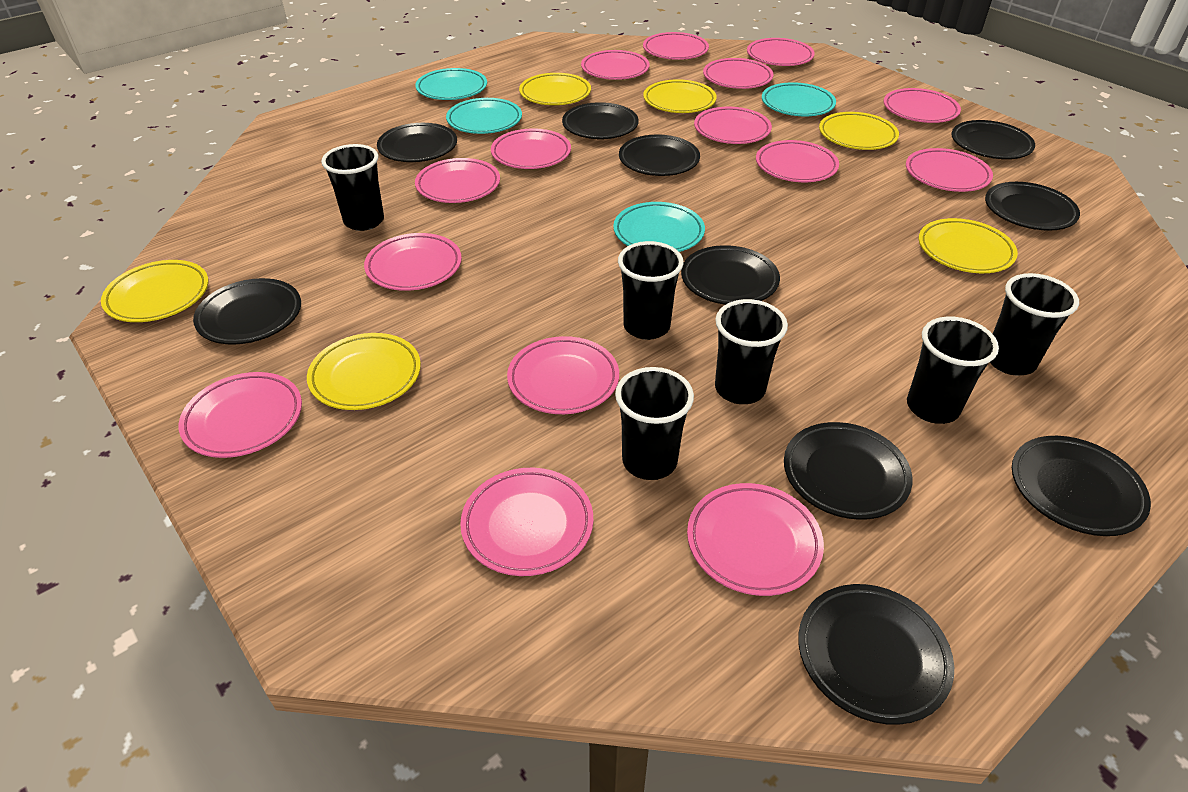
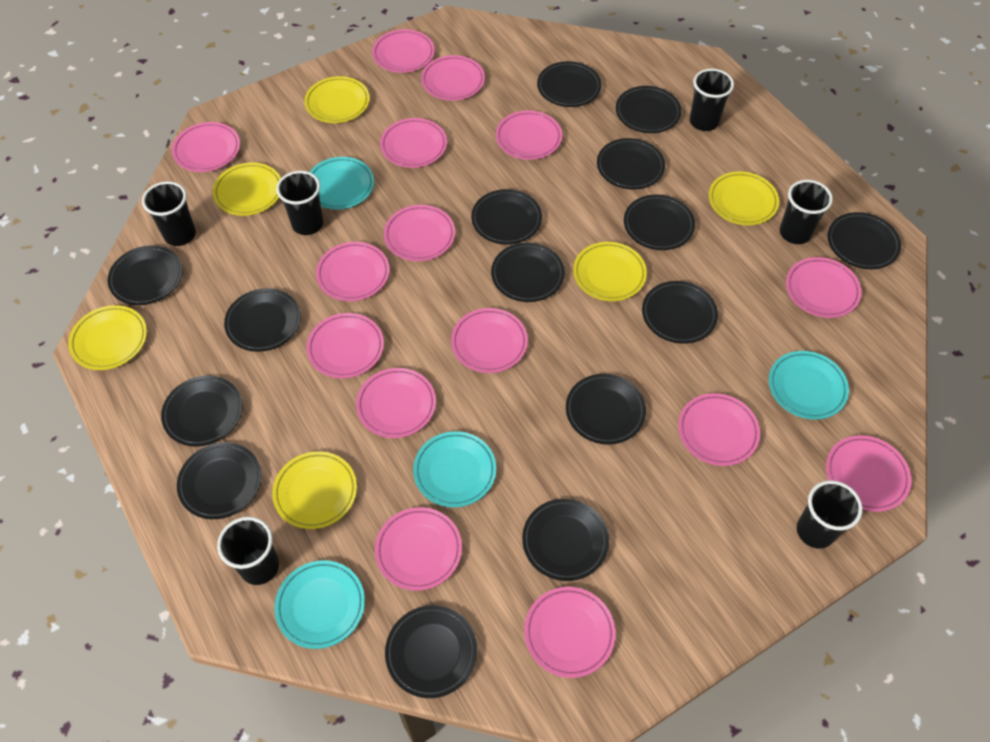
black plate: 10 -> 15

